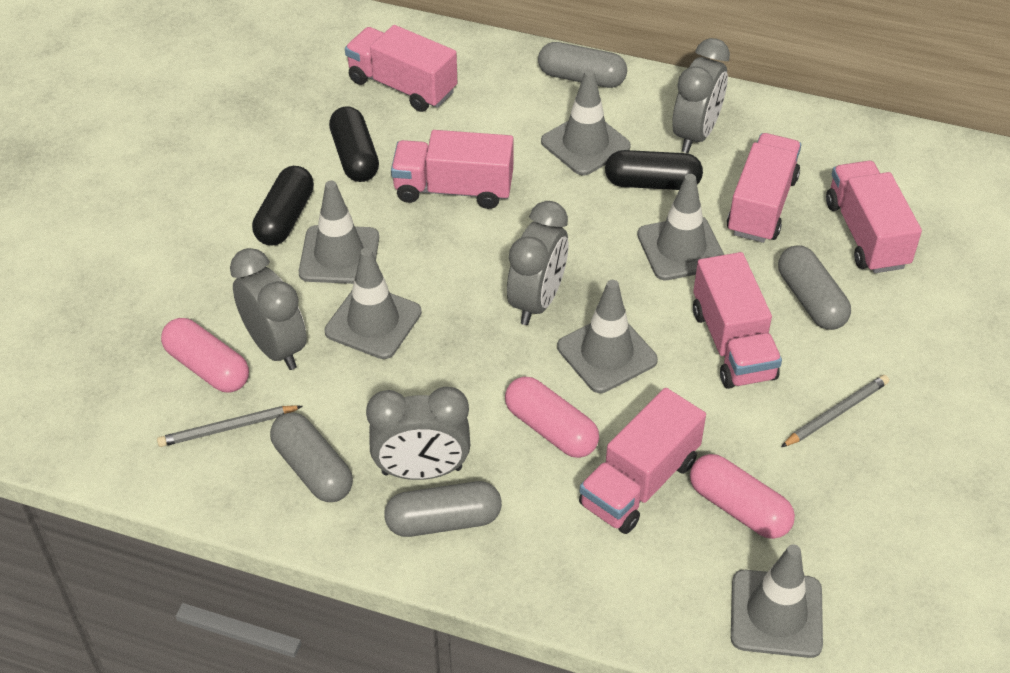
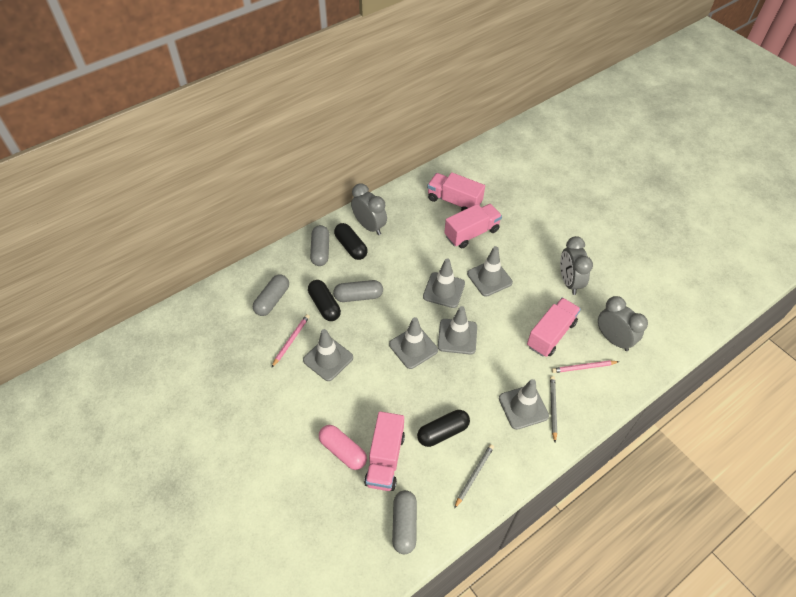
grey clock: 4 -> 3
pink capsule: 3 -> 1
pink pencil: 0 -> 2
pink truck: 6 -> 4

